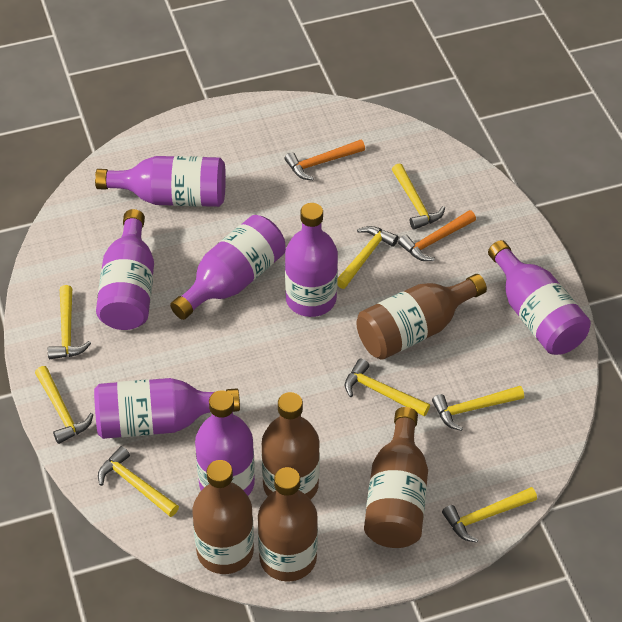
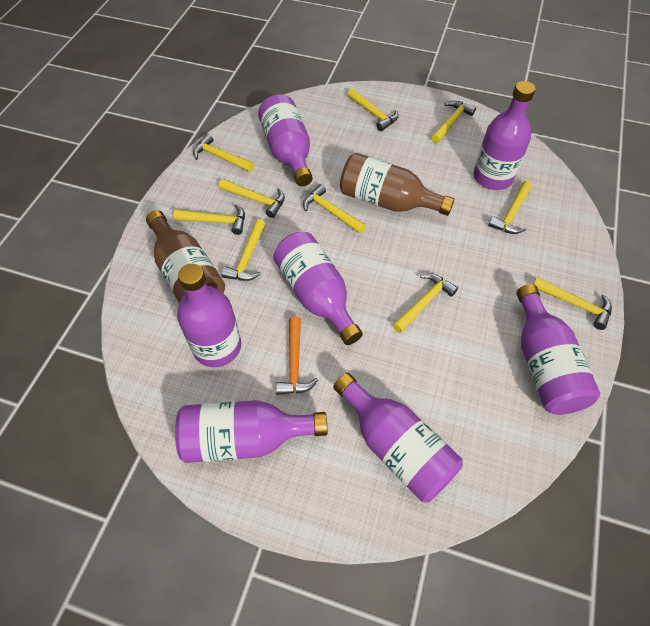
brown bottle: 5 -> 2
orange hammer: 2 -> 1
yellow hammer: 8 -> 10

